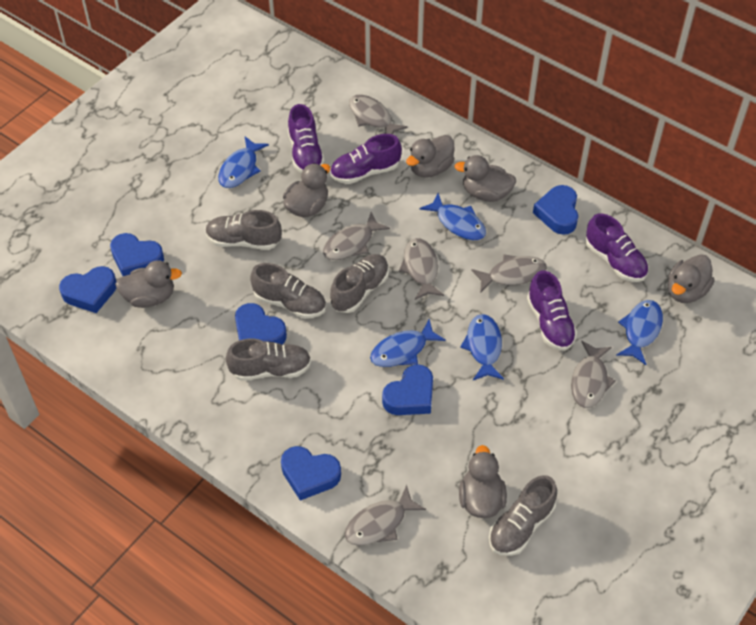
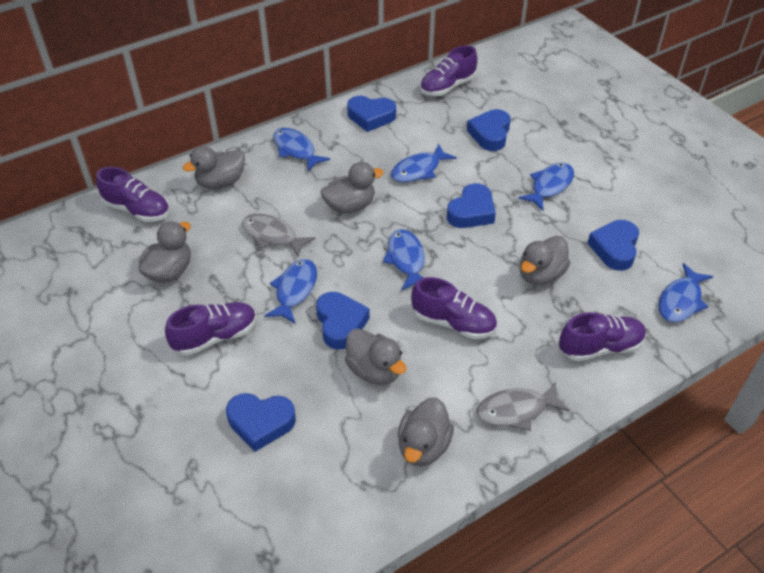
blue fish: 5 -> 6
grey fish: 6 -> 2
grey shoe: 5 -> 0
purple shoe: 4 -> 5

